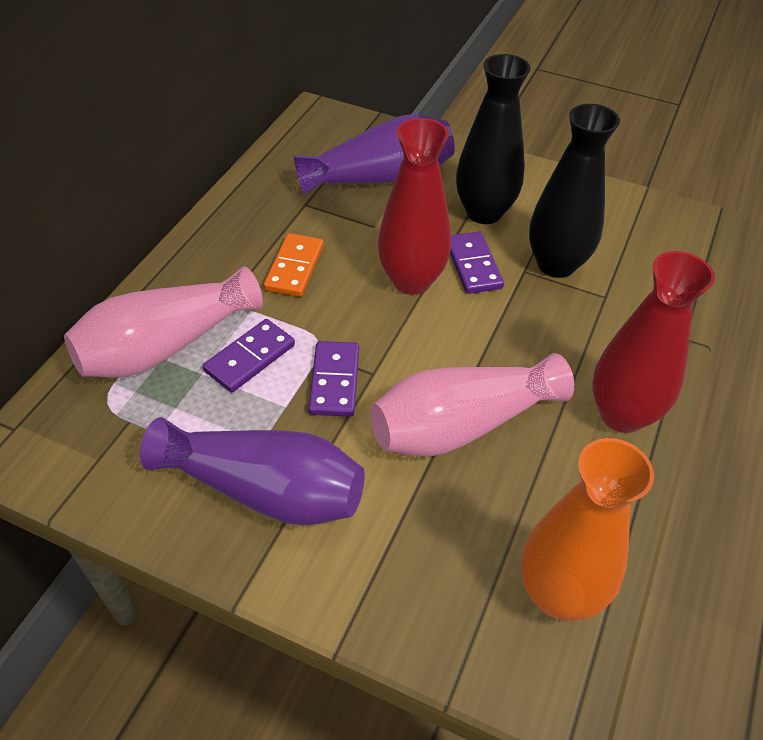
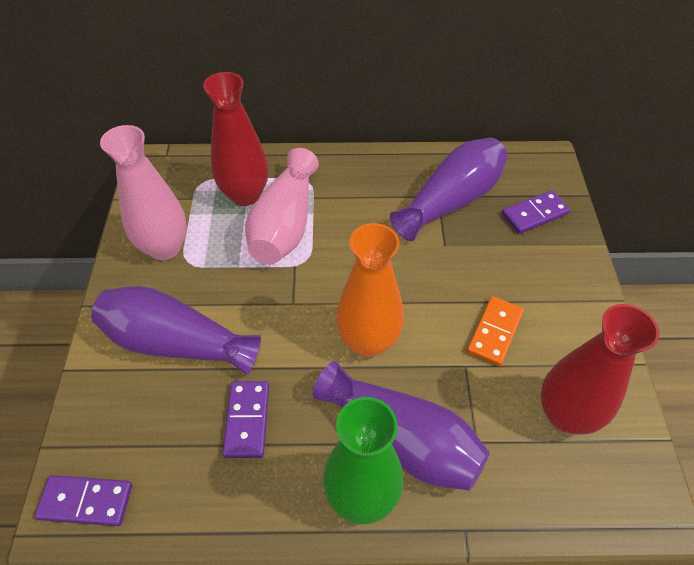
black vase: 2 -> 0
green vase: 0 -> 1
purple vase: 2 -> 3

